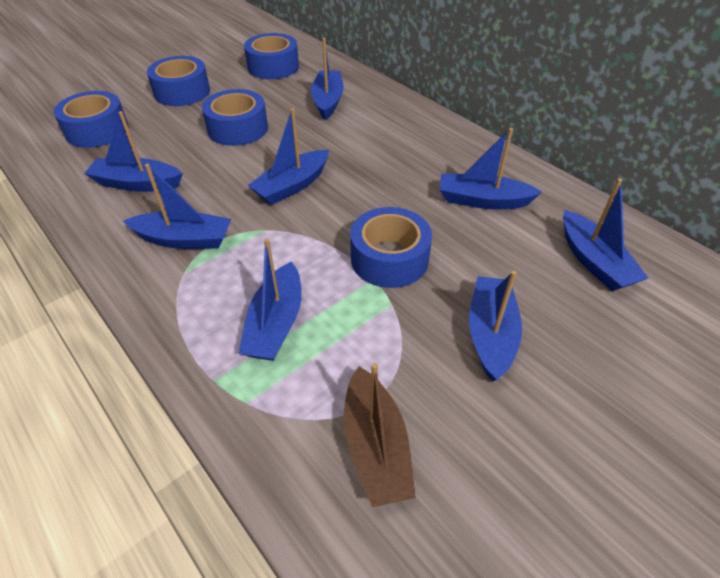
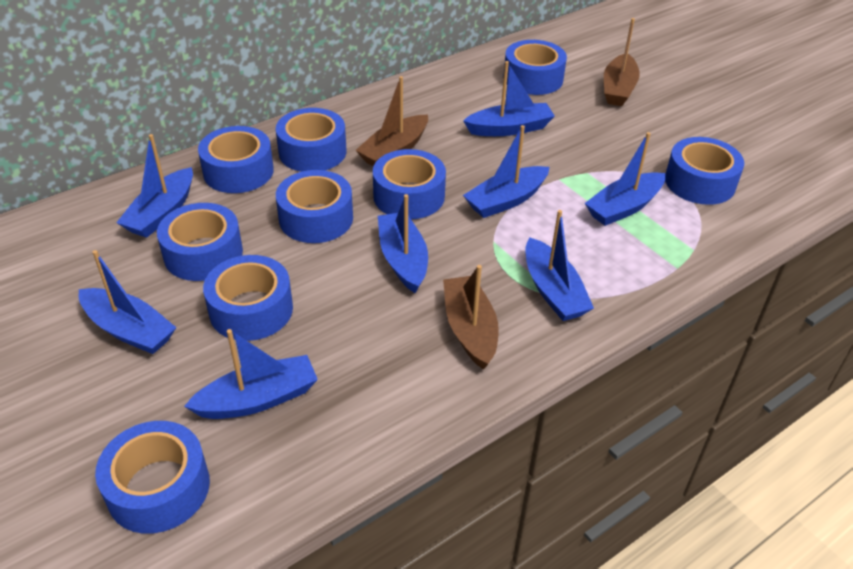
blue tape: 5 -> 9
brown boat: 1 -> 3

